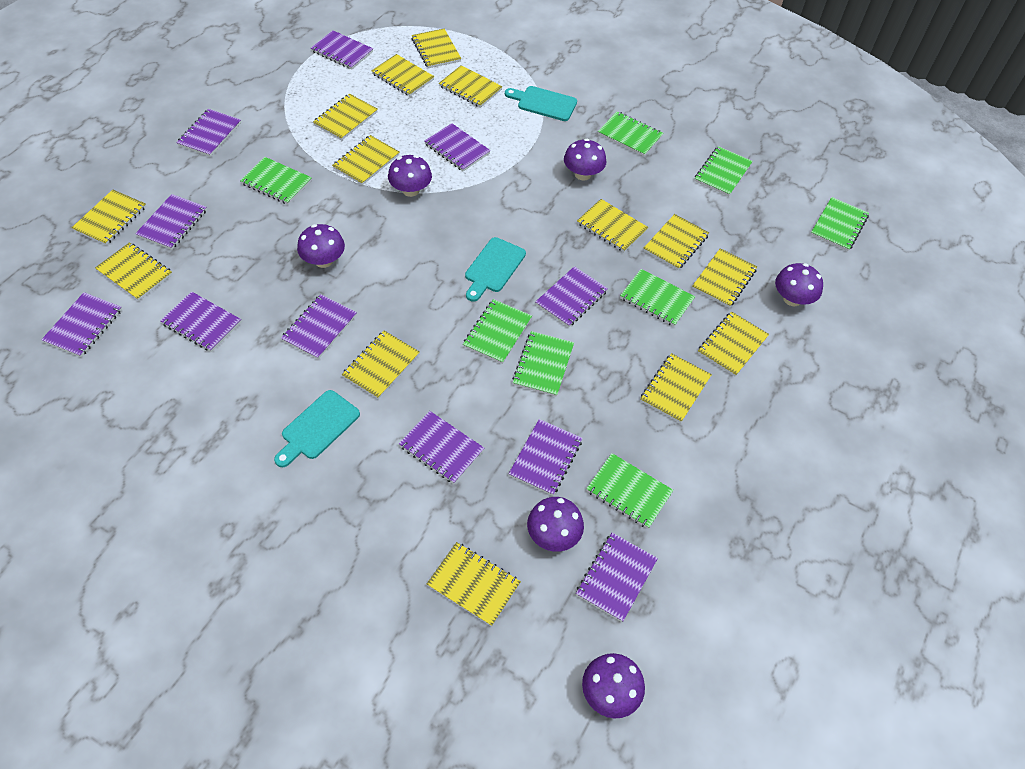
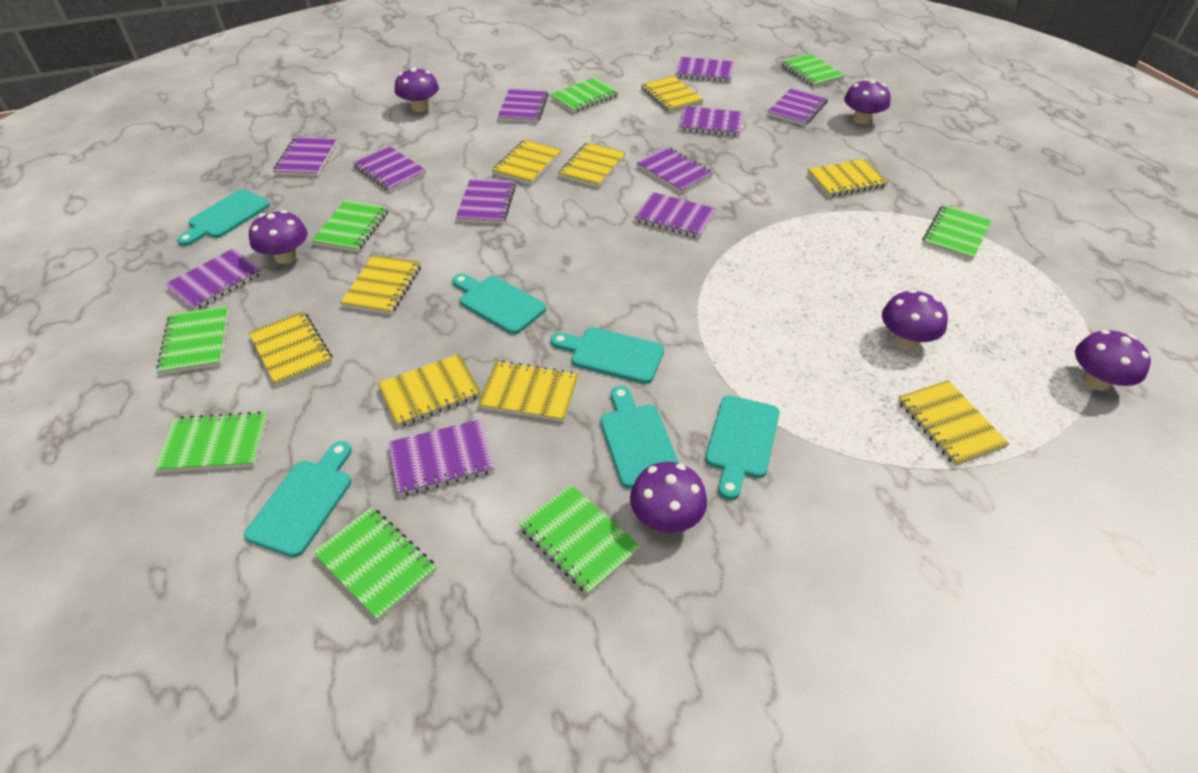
turquoise cutting board: 3 -> 6
yellow notebook: 14 -> 9

